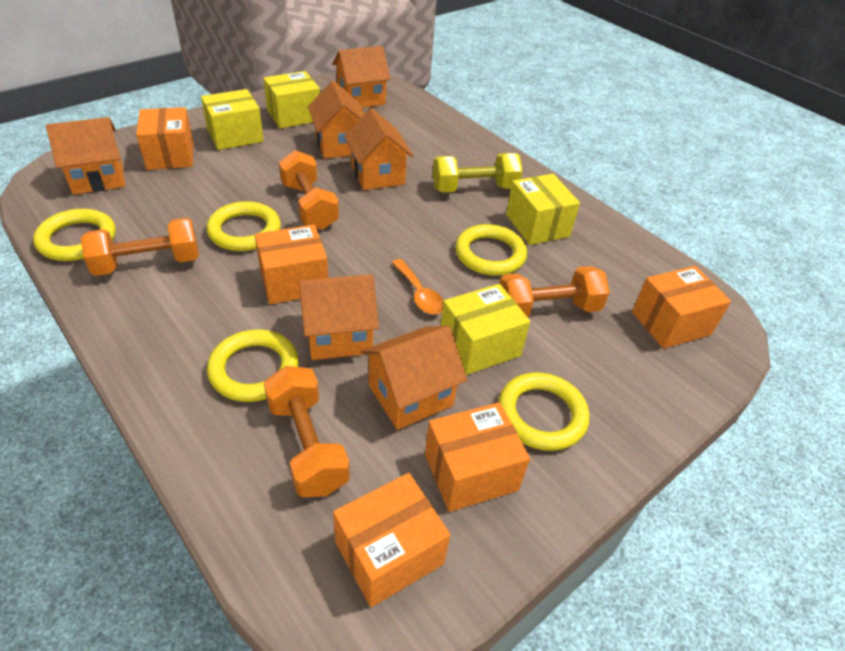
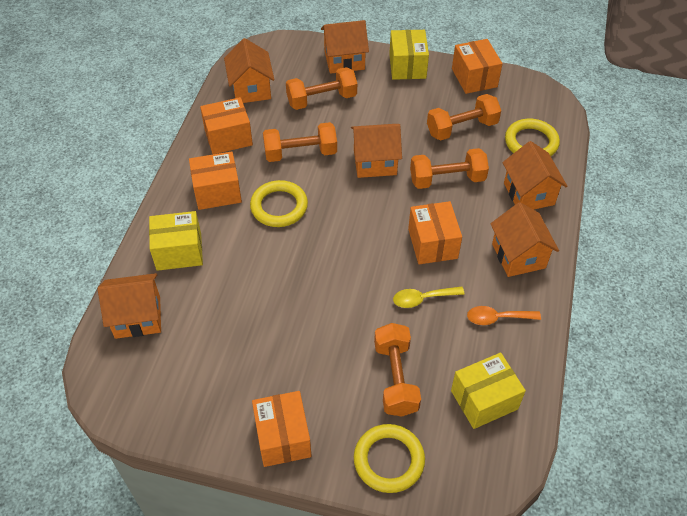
orange dumbbell: 4 -> 5
yellow box: 4 -> 3
yellow dumbbell: 1 -> 0
yellow ring: 5 -> 3
yellow spoon: 0 -> 1

